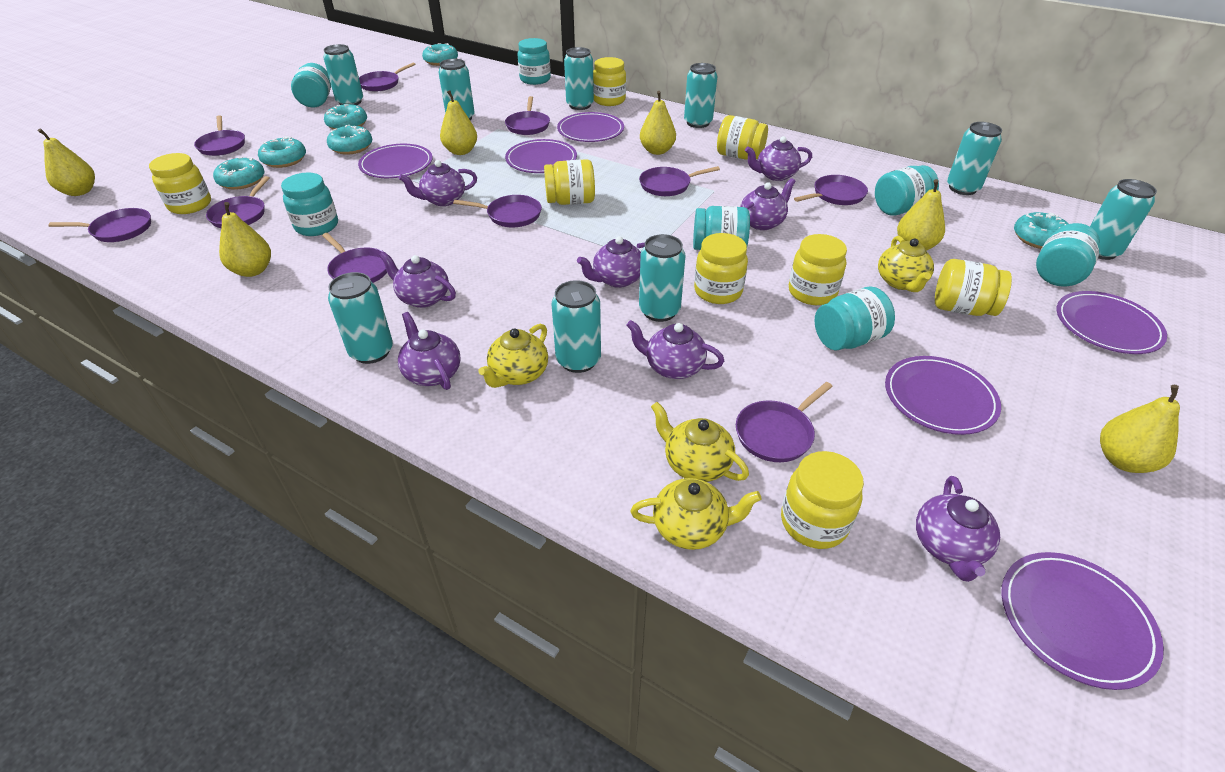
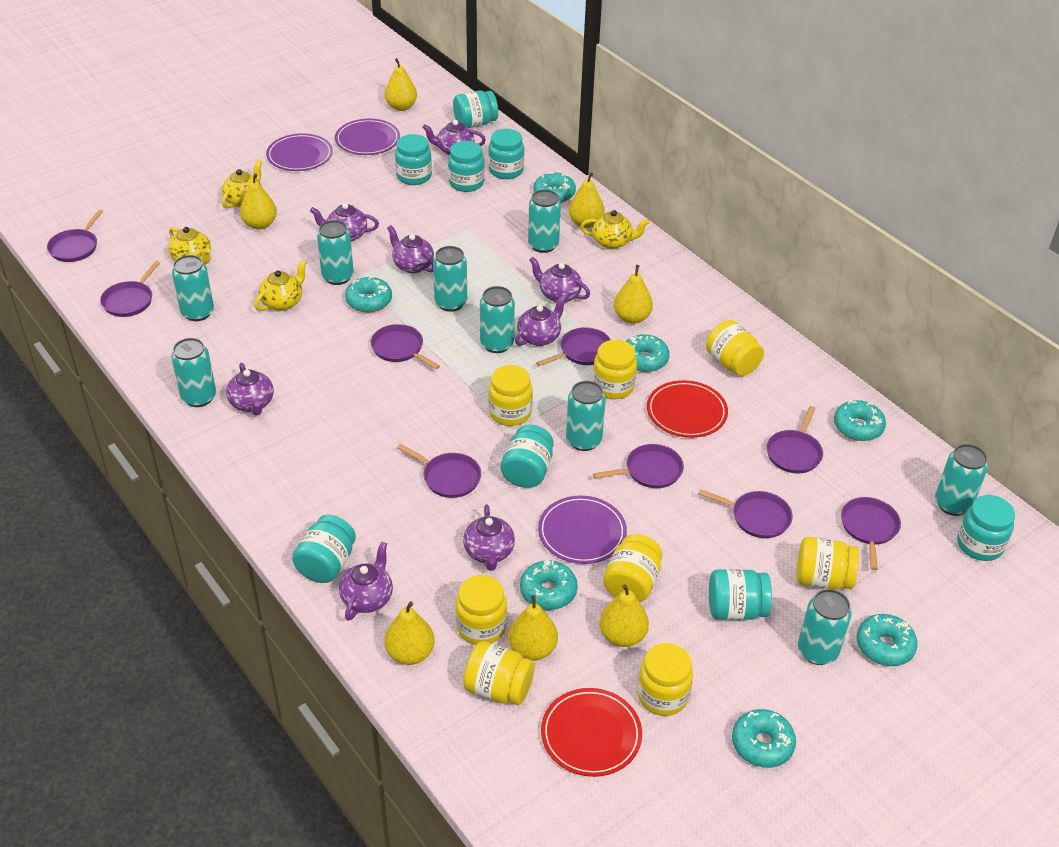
purple pan: 10 -> 9
purple plate: 6 -> 3
red plate: 0 -> 2
turquoise donut: 6 -> 7
turquoise jar: 7 -> 8
yellow pear: 6 -> 7

